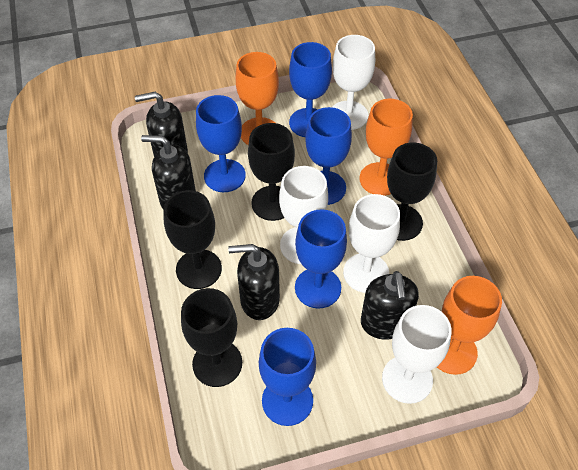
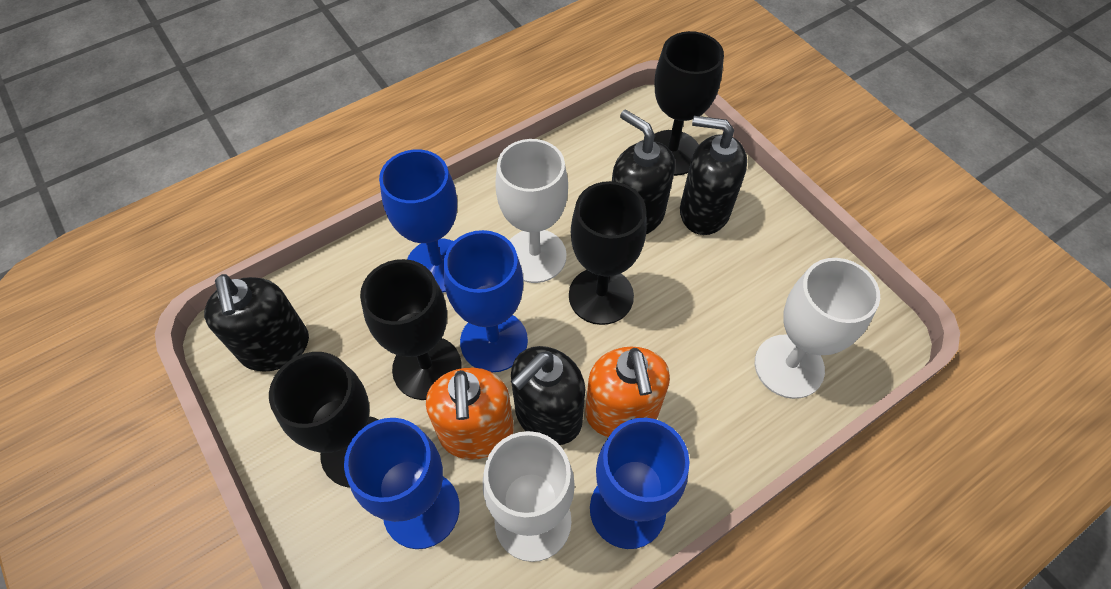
blue goblet: 5 -> 4
orange goblet: 3 -> 0
orange soap dispenser: 0 -> 2
white goblet: 4 -> 3

